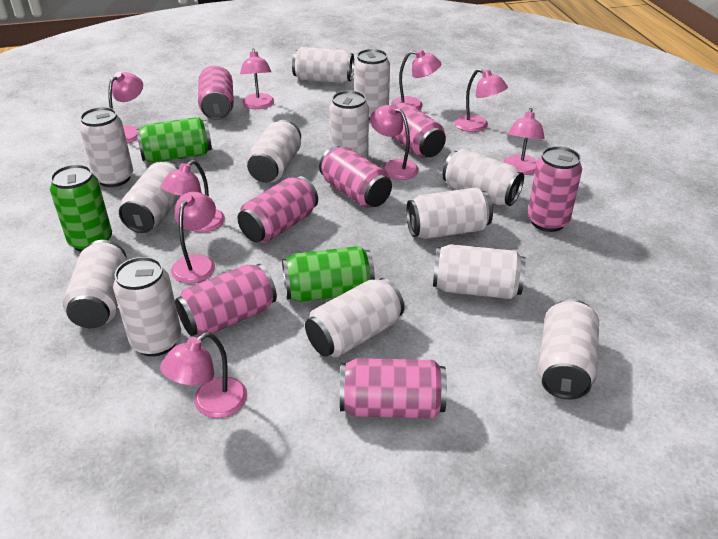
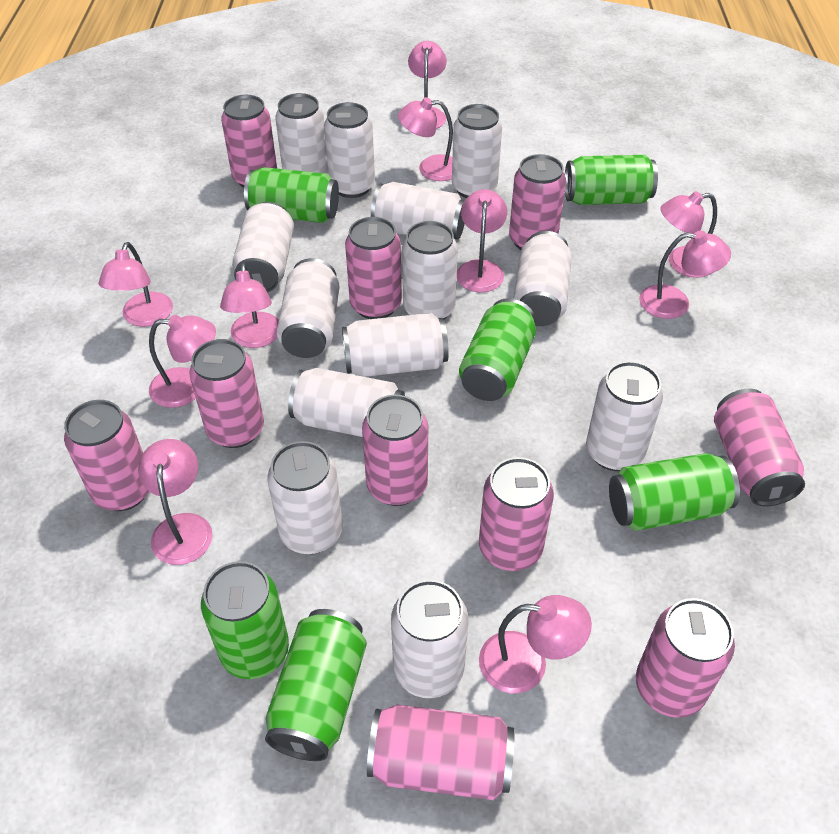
green can: 3 -> 6
pink can: 7 -> 10
pink lamp: 9 -> 10

